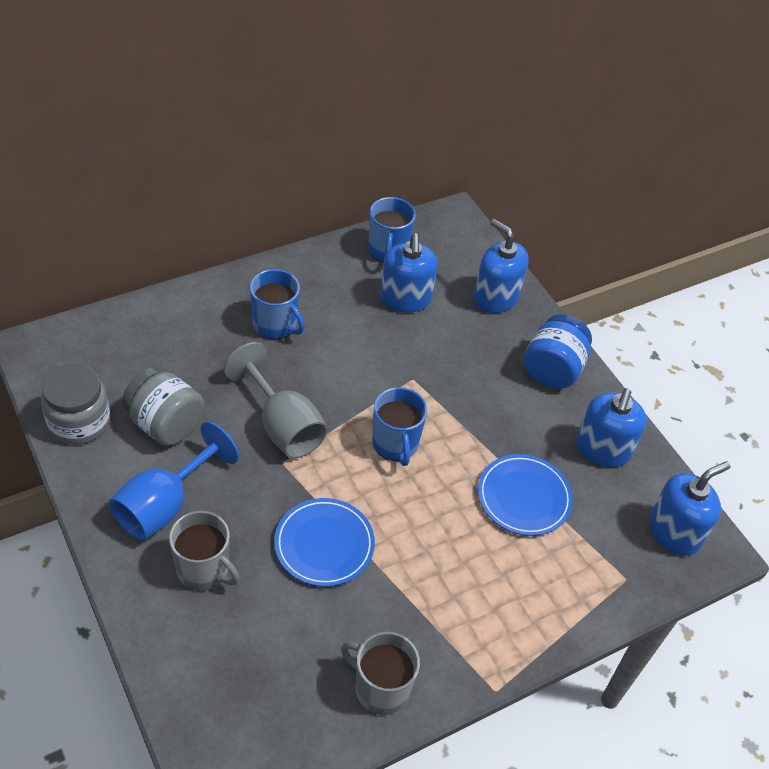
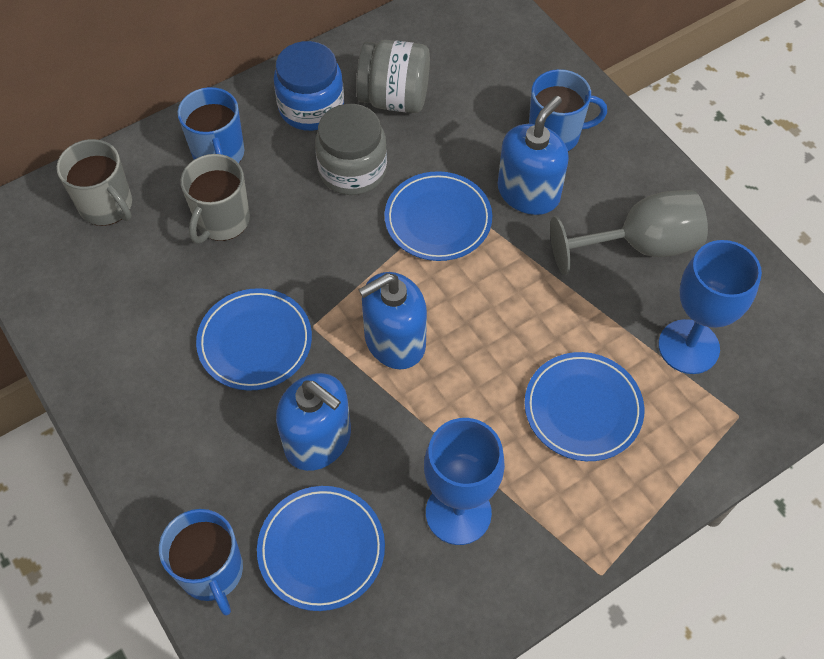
blue goblet: 1 -> 2
blue plate: 2 -> 4
blue soap dispenser: 4 -> 3

